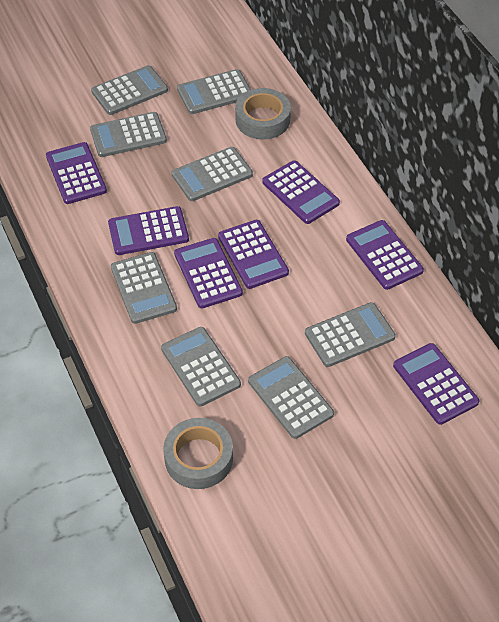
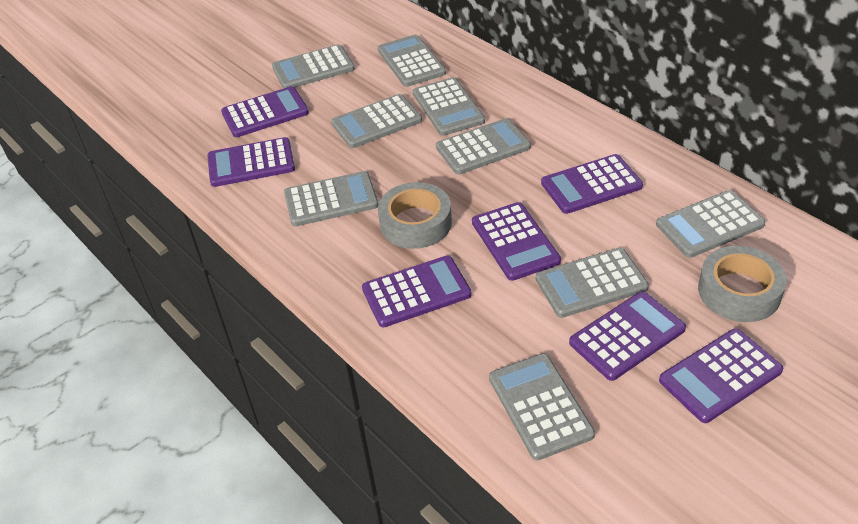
grey calculator: 8 -> 9

